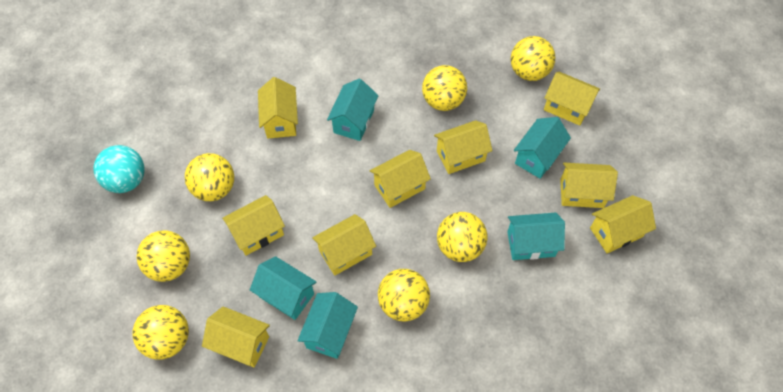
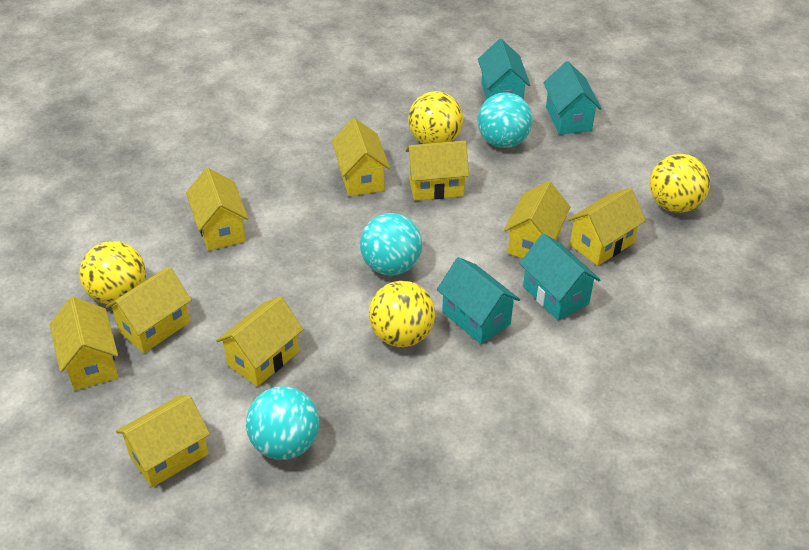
turquoise ball: 1 -> 3
turquoise house: 5 -> 4
yellow ball: 7 -> 4

